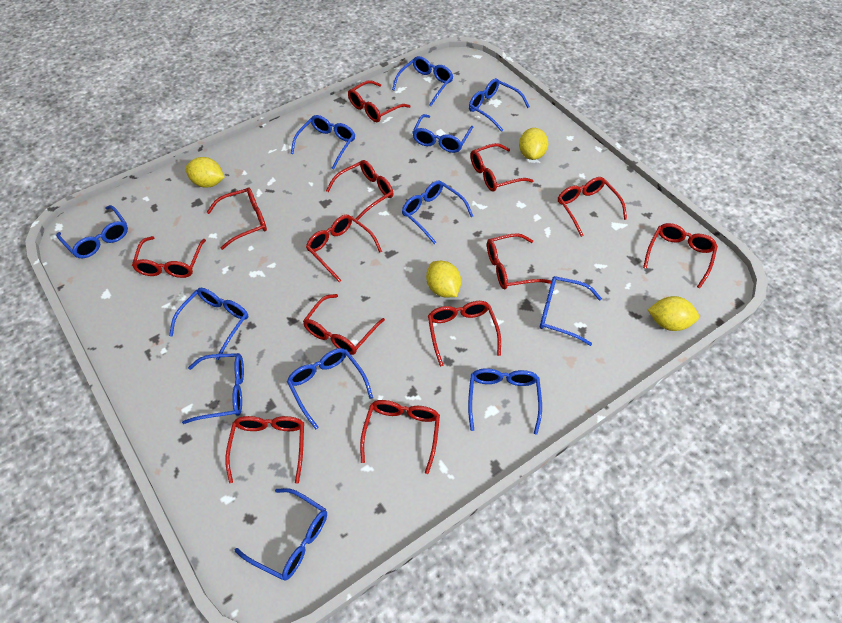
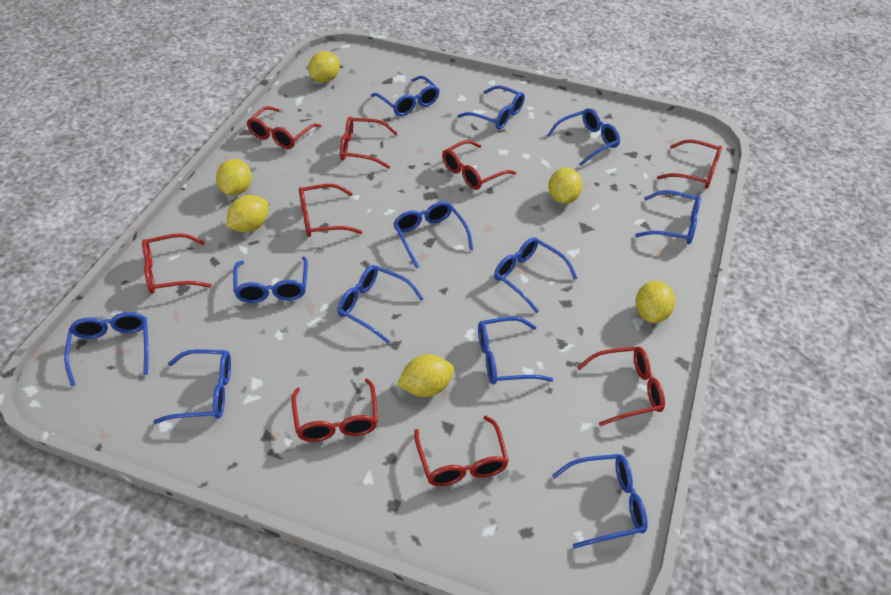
red glasses: 13 -> 9
yellow lemon: 4 -> 6

